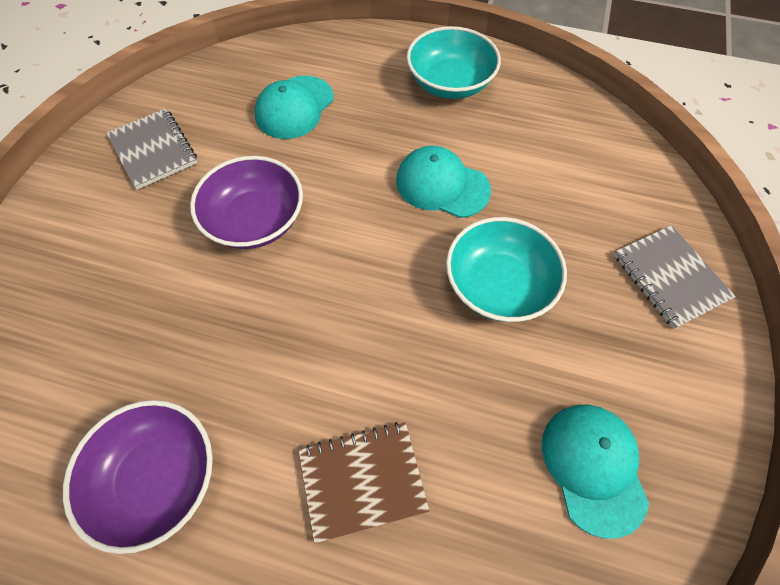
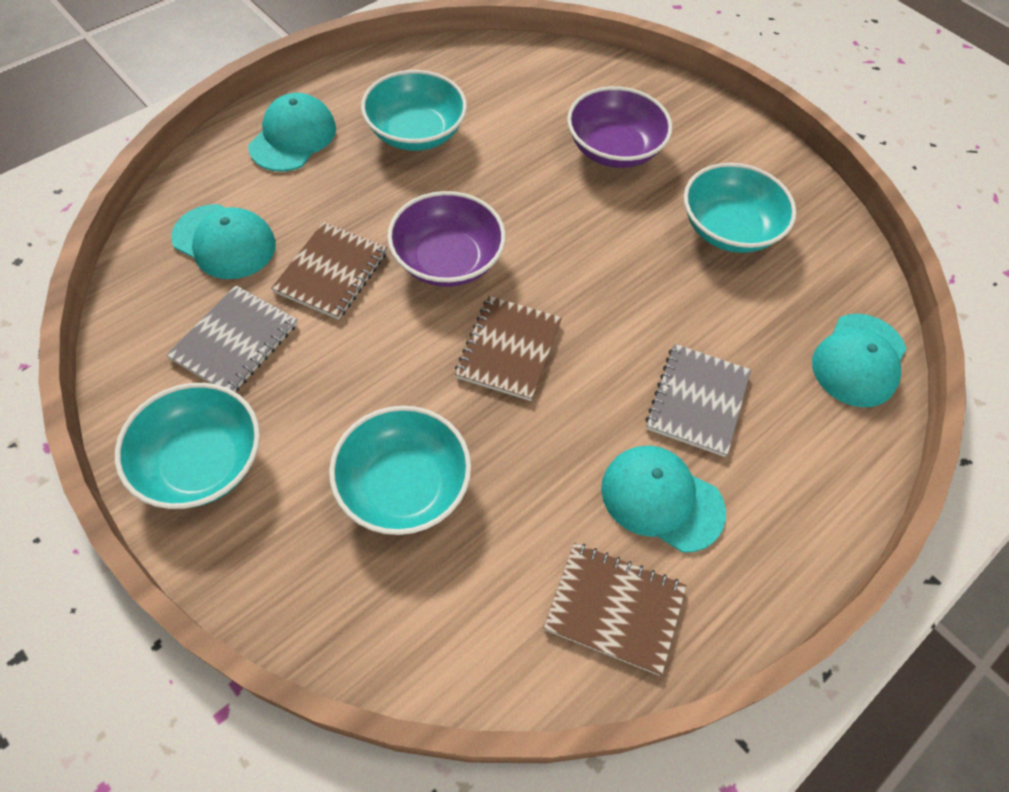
brown notebook: 1 -> 3
turquoise bowl: 2 -> 4
turquoise cap: 3 -> 4

